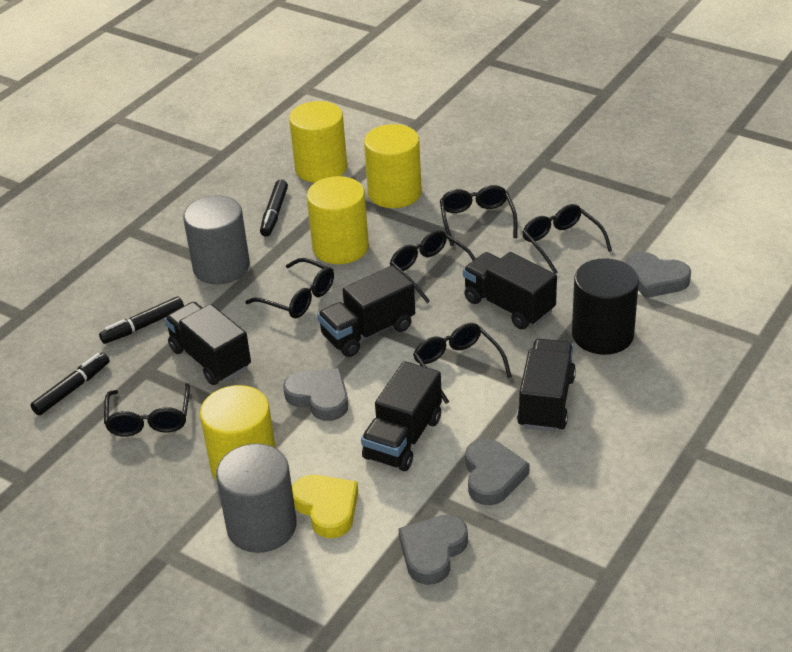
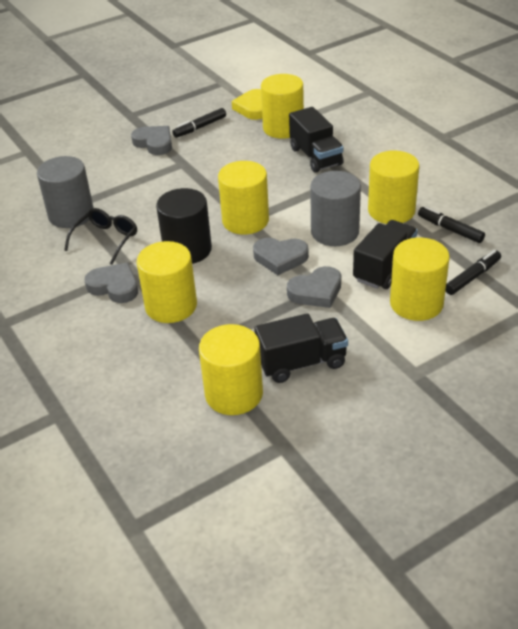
black glasses: 6 -> 1
black truck: 5 -> 3
yellow cylinder: 4 -> 6

